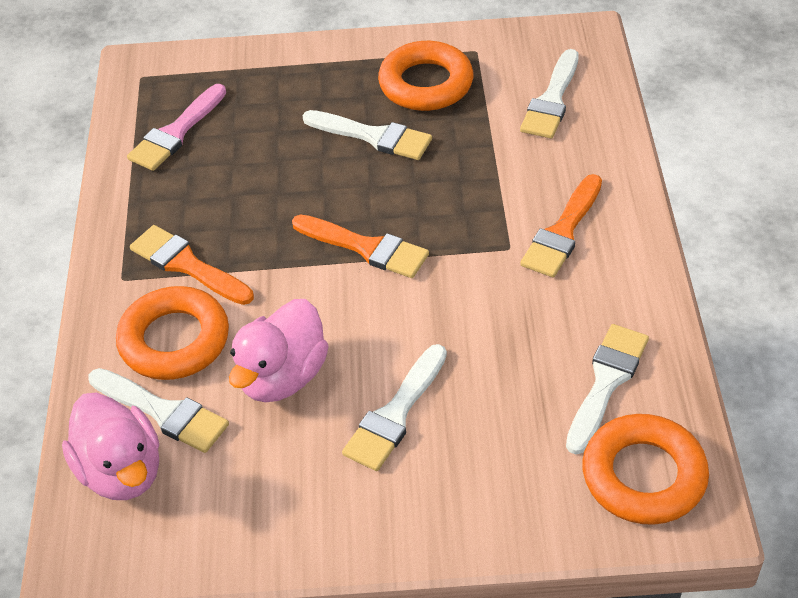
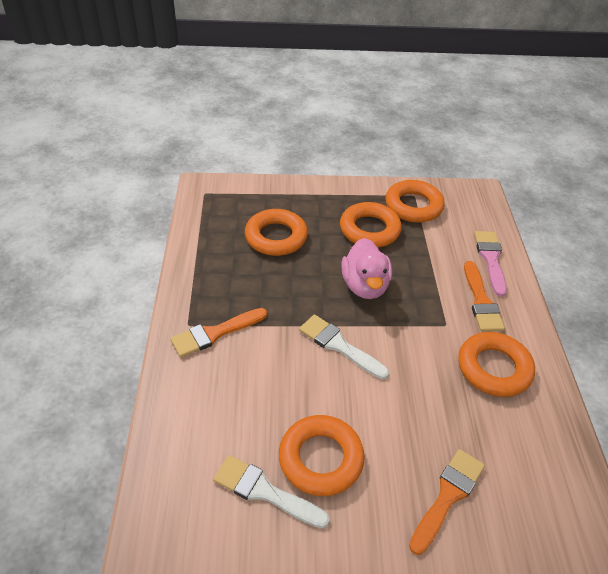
orange ring: 3 -> 5
pink duck: 2 -> 1
white brush: 5 -> 2

